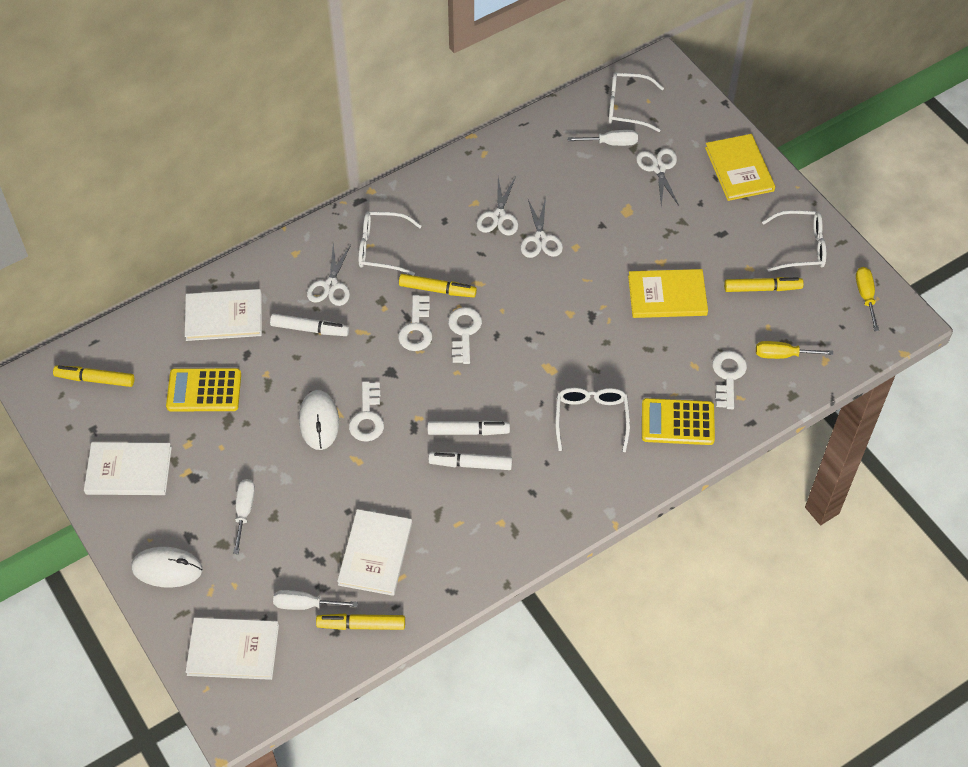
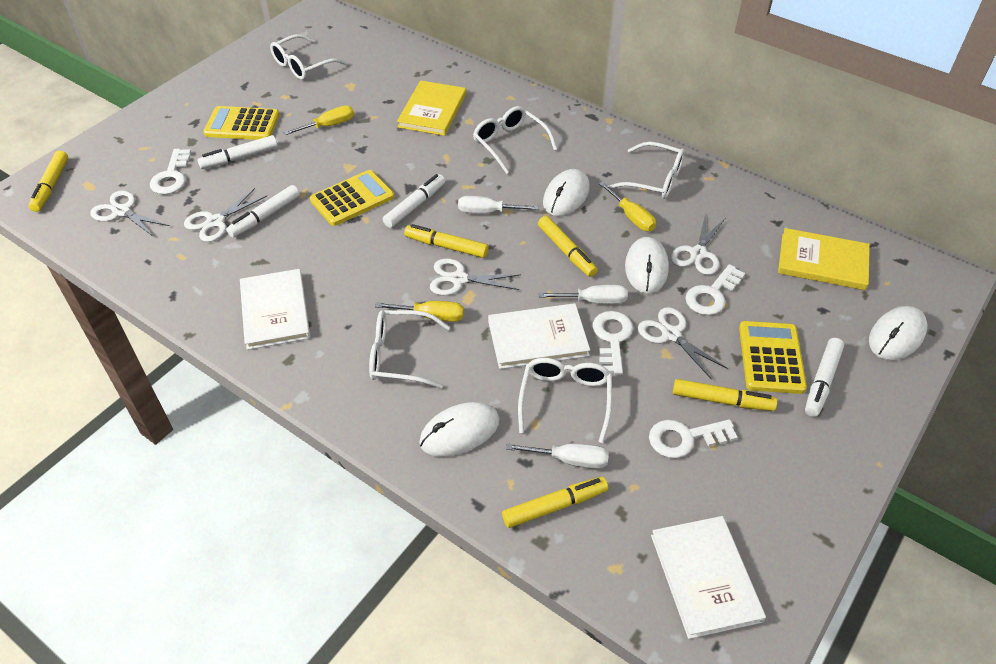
white book: 4 -> 3
white glasses: 4 -> 5
white marker: 3 -> 4
white mouse: 2 -> 4
white scissors: 4 -> 5
yellow calculator: 2 -> 3
yellow marker: 4 -> 5
yellow screwdriver: 2 -> 3

